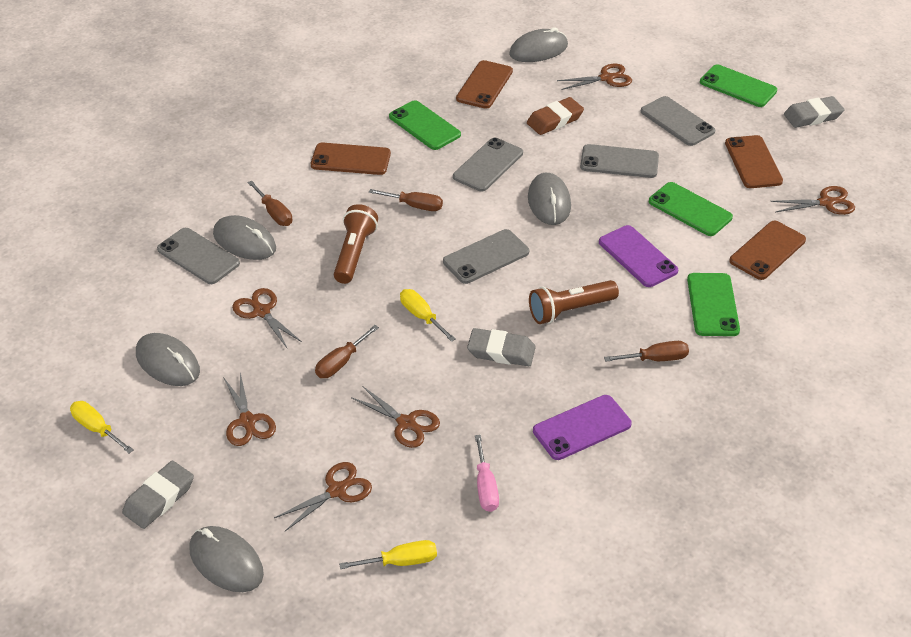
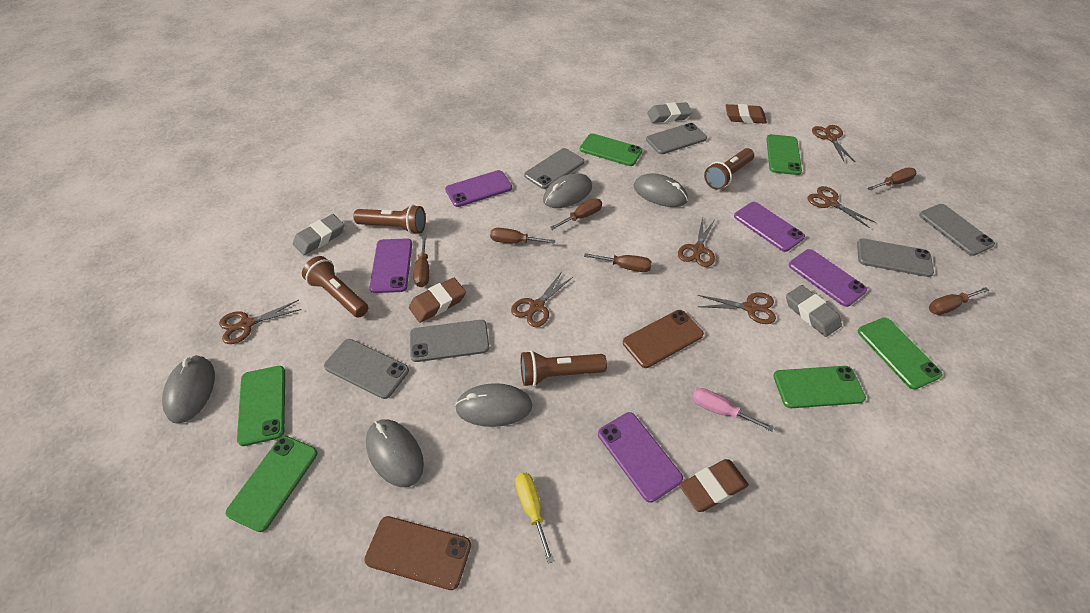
brown eraser: 1 -> 3
brown flashlight: 2 -> 4
brown phone: 4 -> 2
brown screwdriver: 4 -> 6
green phone: 4 -> 6
grey phone: 5 -> 6
purple phone: 2 -> 5
yellow screwdriver: 3 -> 1

